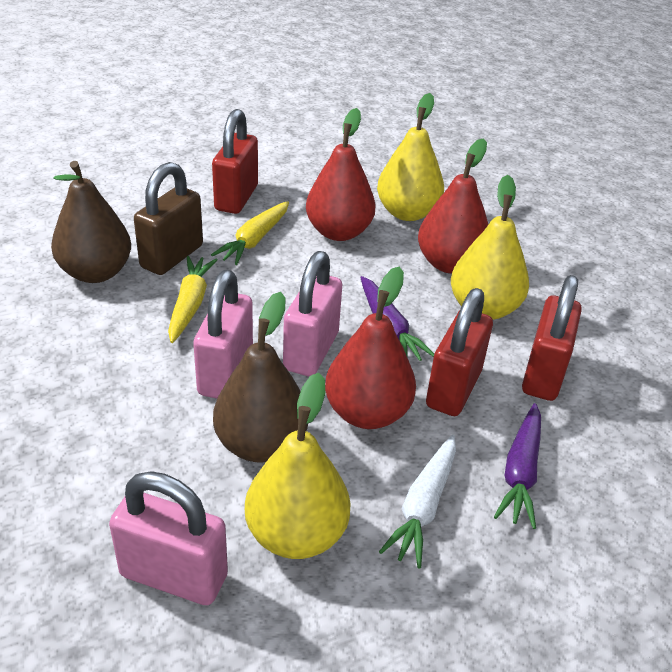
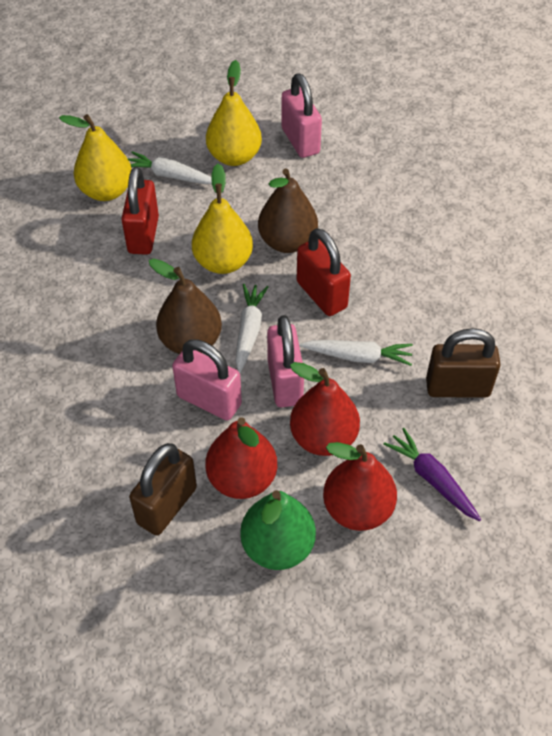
brown padlock: 1 -> 2
green pear: 0 -> 1
purple carrot: 2 -> 1
red padlock: 3 -> 2
white carrot: 1 -> 3
yellow carrot: 2 -> 0

